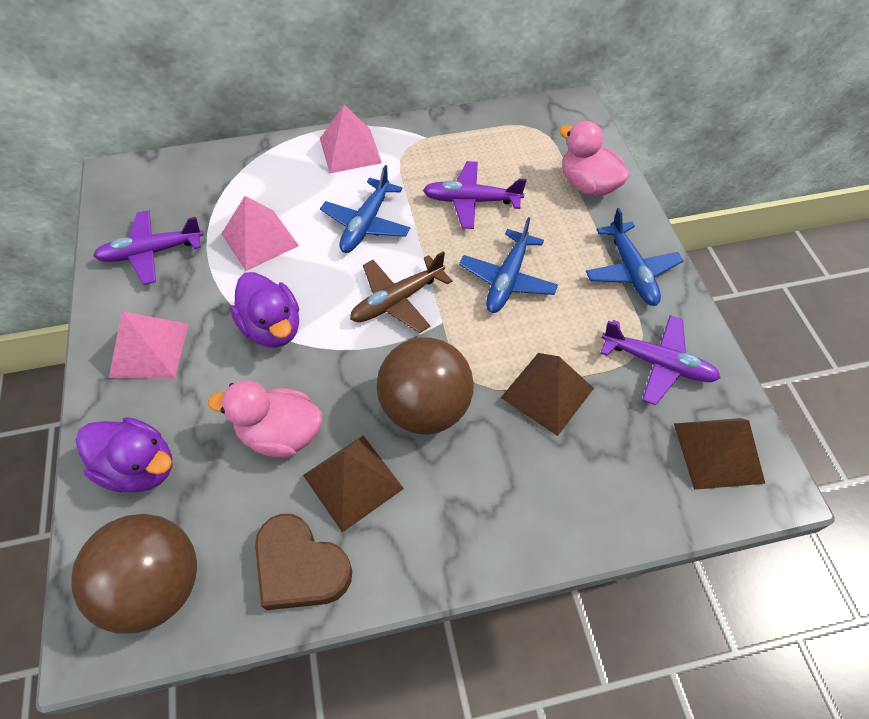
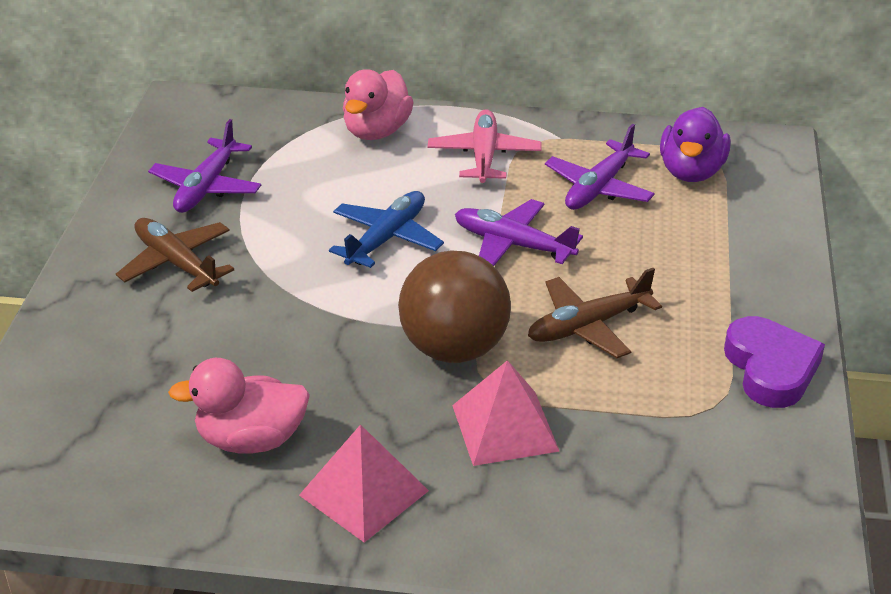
blue plane: 3 -> 1
brown ball: 2 -> 1
brown heart: 1 -> 0
brown plane: 1 -> 2
brown pyramid: 3 -> 0
pink plane: 0 -> 1
pink pyramid: 3 -> 2
purple duck: 2 -> 1
purple heart: 0 -> 1

